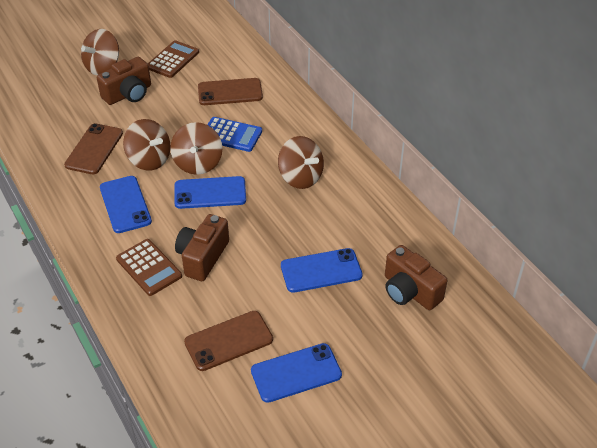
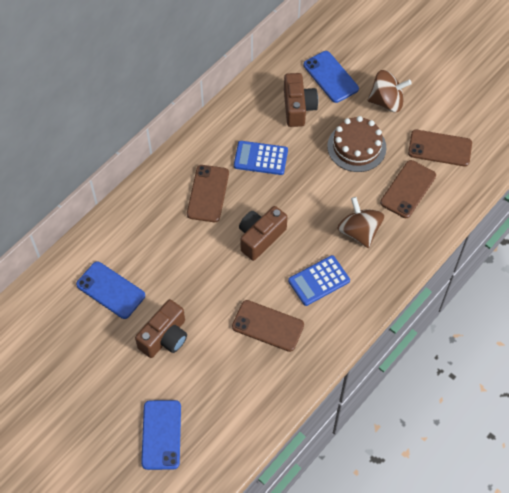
blue calculator: 1 -> 2
blue phone: 4 -> 3
brown cake: 0 -> 1
brown calculator: 2 -> 0
brown phone: 3 -> 4
brown spinning top: 4 -> 2

